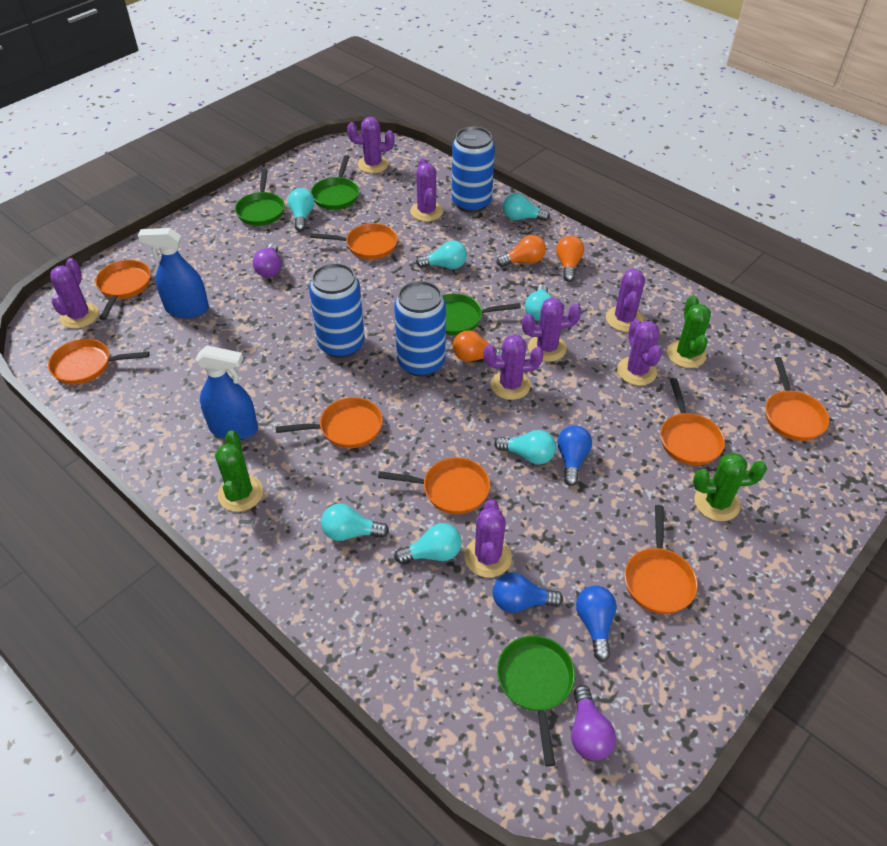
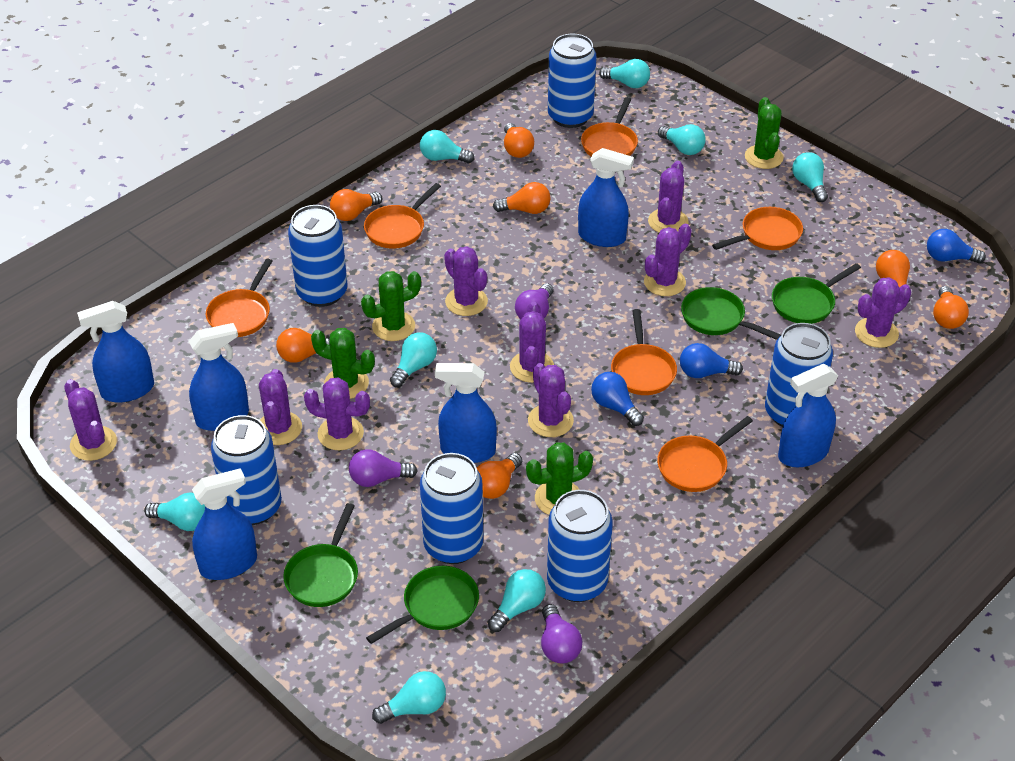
blue can: 3 -> 6
blue spray bottle: 2 -> 6
green cactus: 3 -> 4
orange light bulb: 3 -> 7
orange pan: 8 -> 6
purple cactus: 8 -> 9
purple light bulb: 2 -> 3
turquoise light bulb: 7 -> 8

